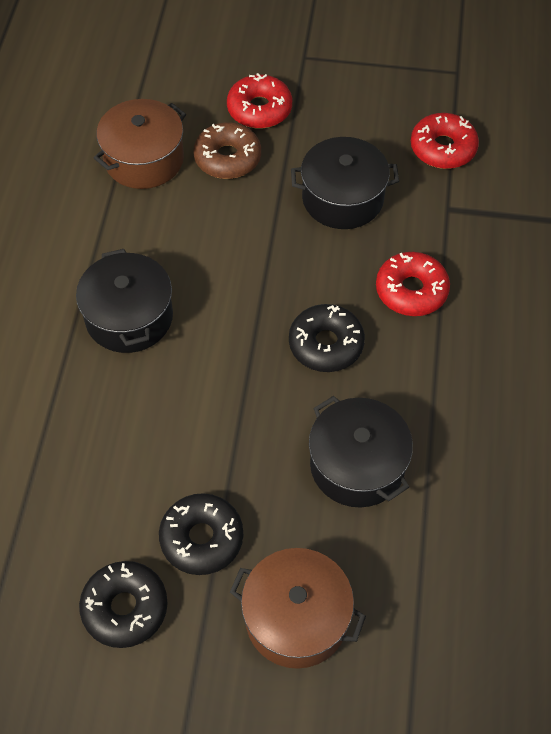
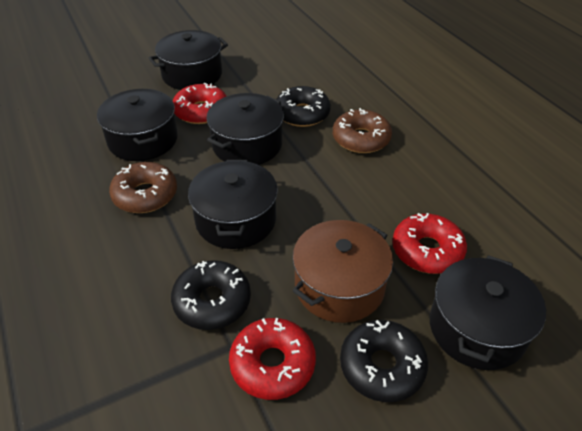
black pot: 3 -> 5
brown donut: 1 -> 2
brown pot: 2 -> 1

